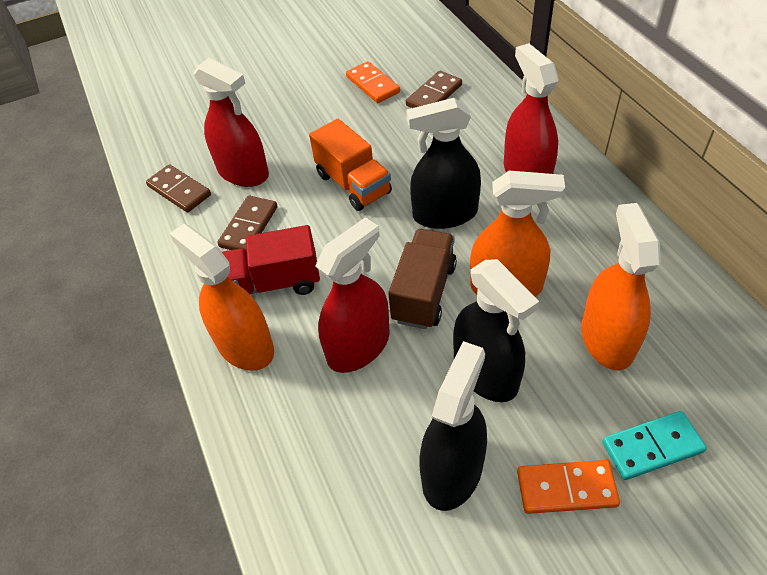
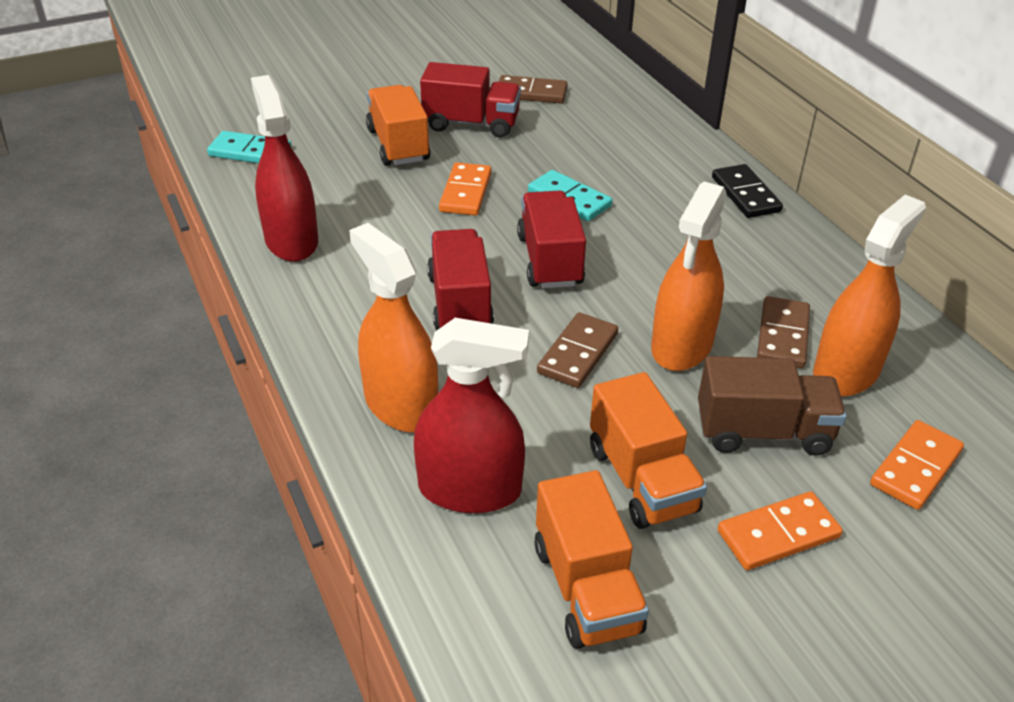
black domino: 0 -> 1
black spray bottle: 3 -> 0
orange domino: 2 -> 3
orange truck: 1 -> 3
red spray bottle: 3 -> 2
red truck: 1 -> 3
turquoise domino: 1 -> 2

